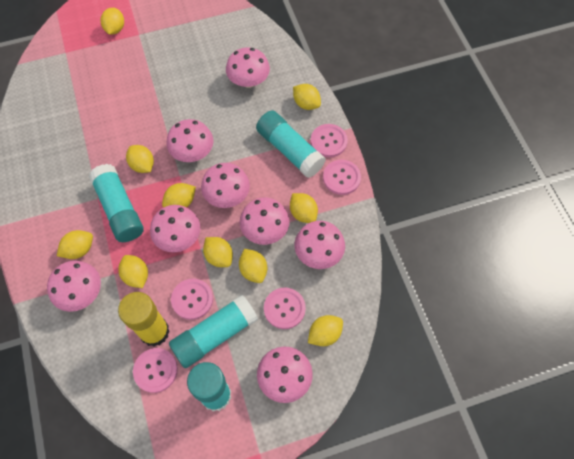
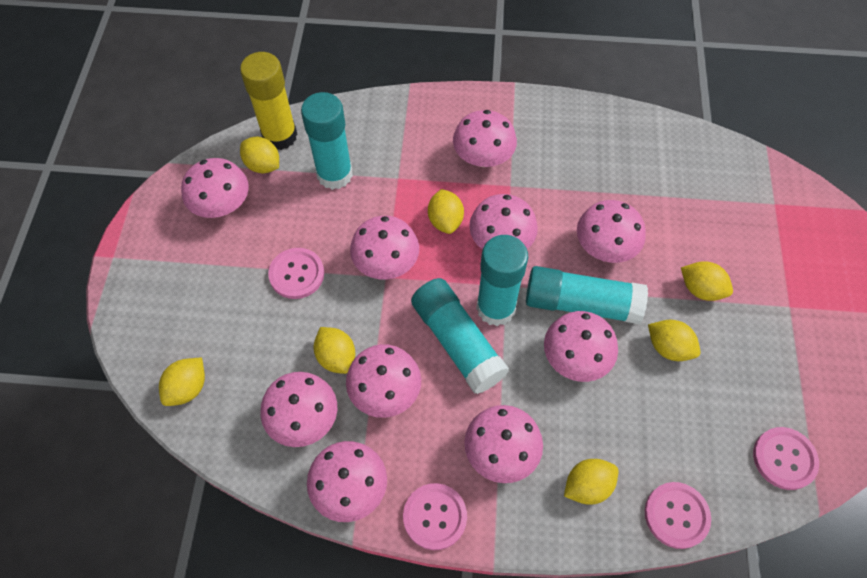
pink button: 5 -> 4
pink mushroom: 8 -> 10
yellow lemon: 10 -> 7

